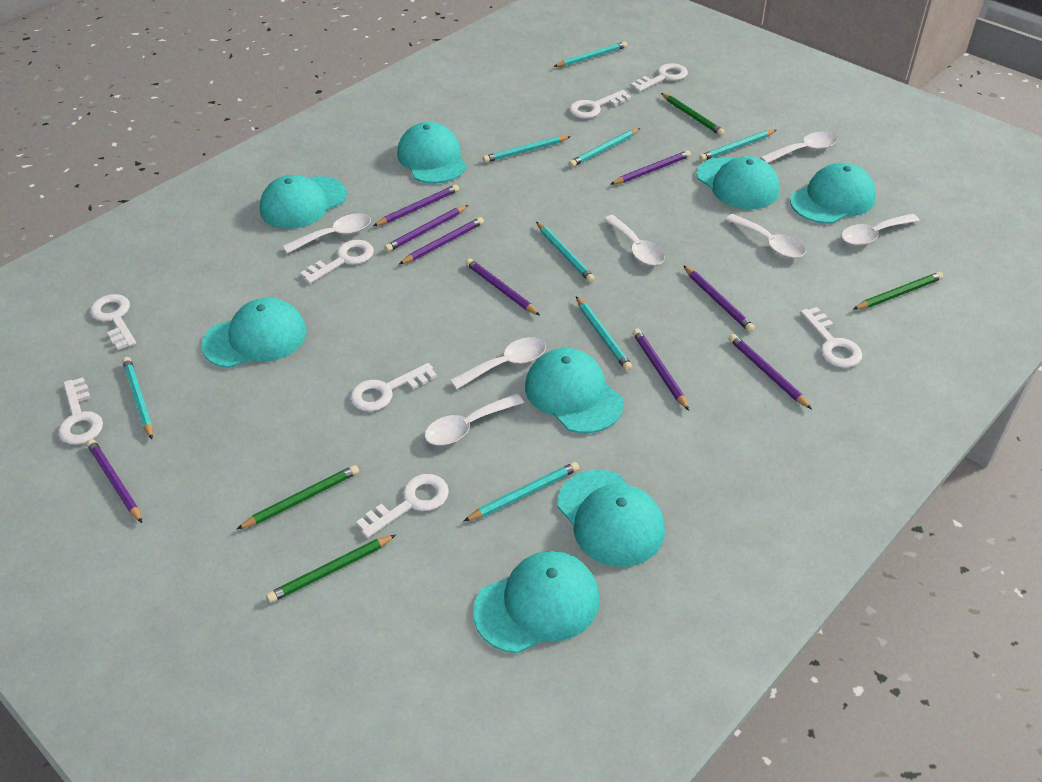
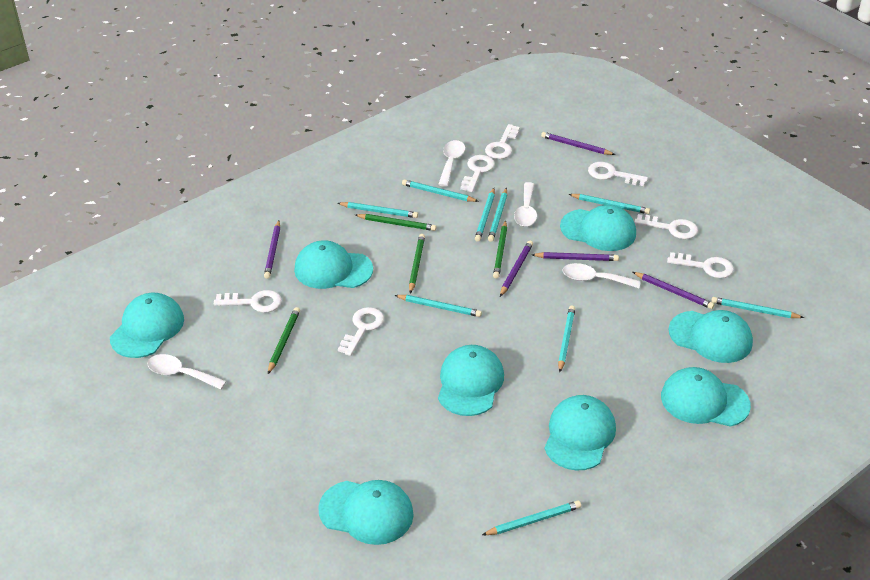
purple pencil: 9 -> 5
turquoise pencil: 8 -> 9
white key: 8 -> 7
white spoon: 7 -> 4

